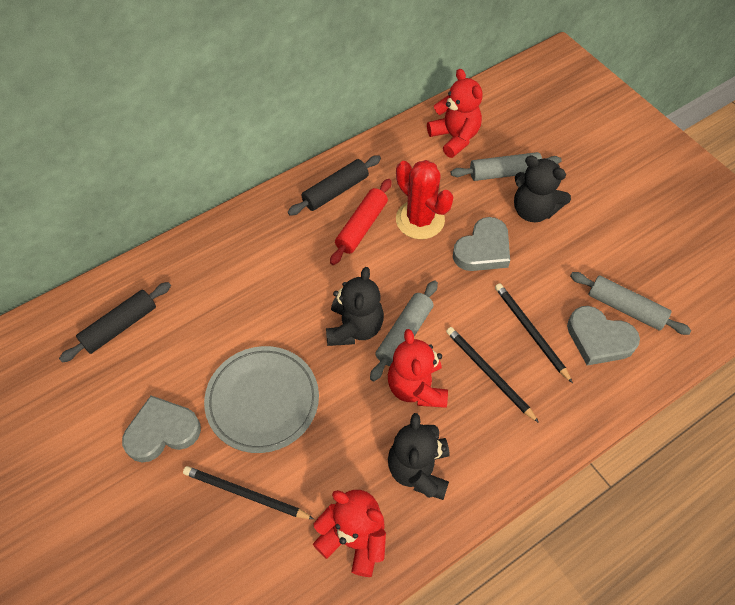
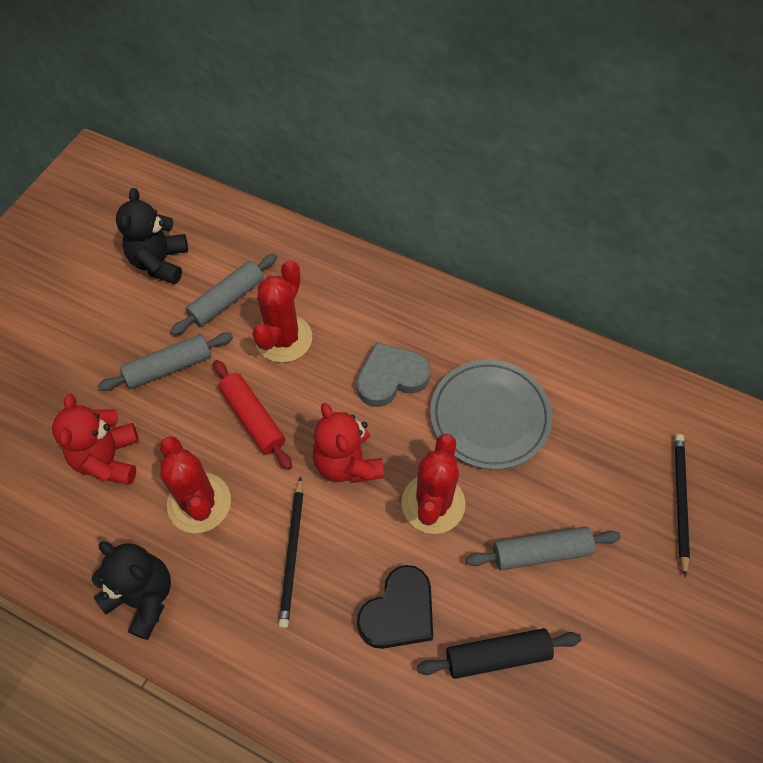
black heart: 0 -> 1
black pencil: 3 -> 2
black rolling pin: 2 -> 1
black teddy bear: 3 -> 2
grey heart: 3 -> 1
red cactus: 1 -> 3
red teddy bear: 3 -> 2

